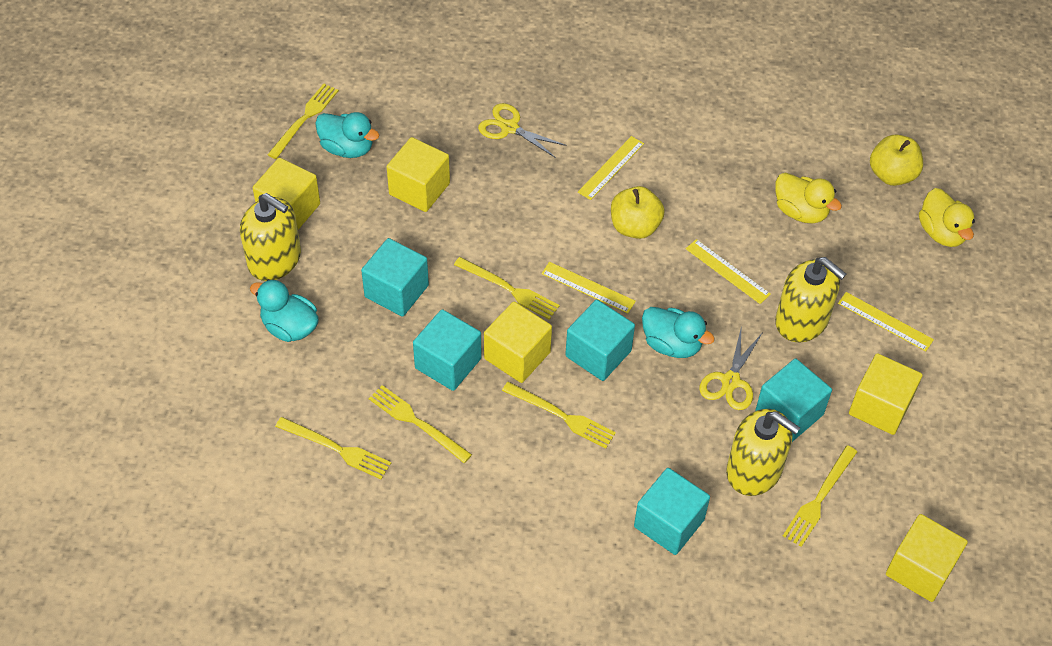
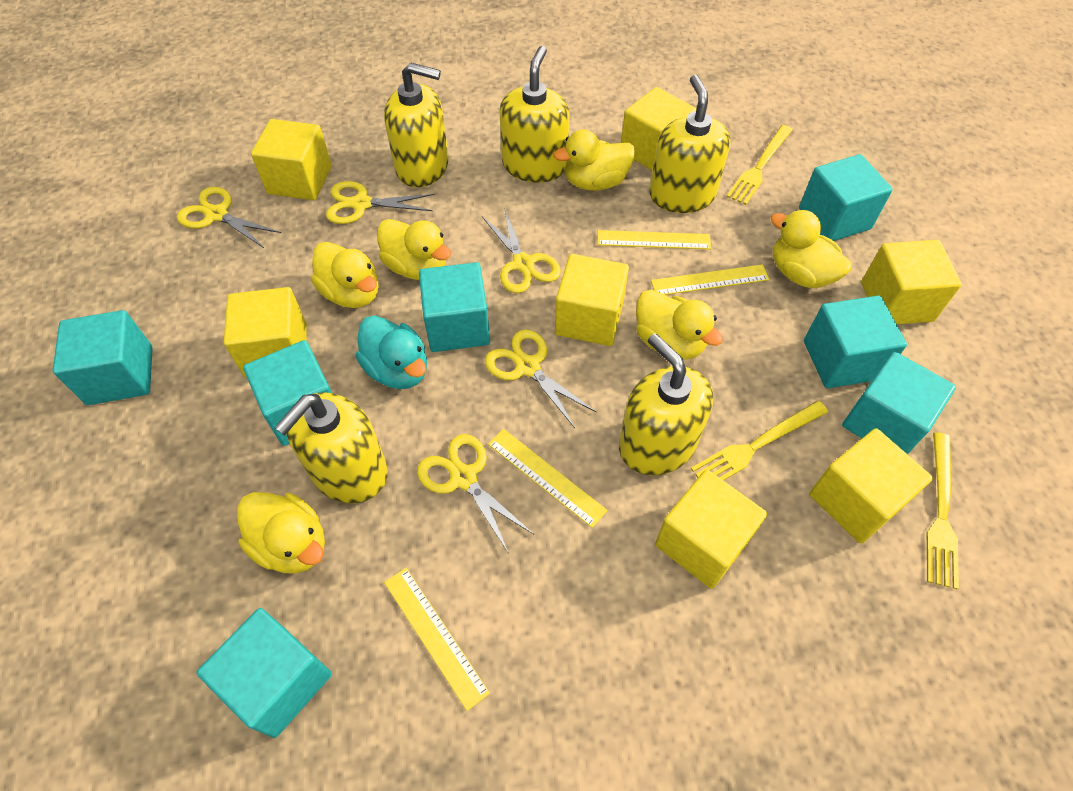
turquoise cube: 5 -> 7
turquoise duck: 3 -> 1
yellow apple: 2 -> 0
yellow cube: 5 -> 7
yellow duck: 2 -> 6
yellow fork: 6 -> 3
yellow scissors: 2 -> 5
yellow soap dispenser: 3 -> 5

